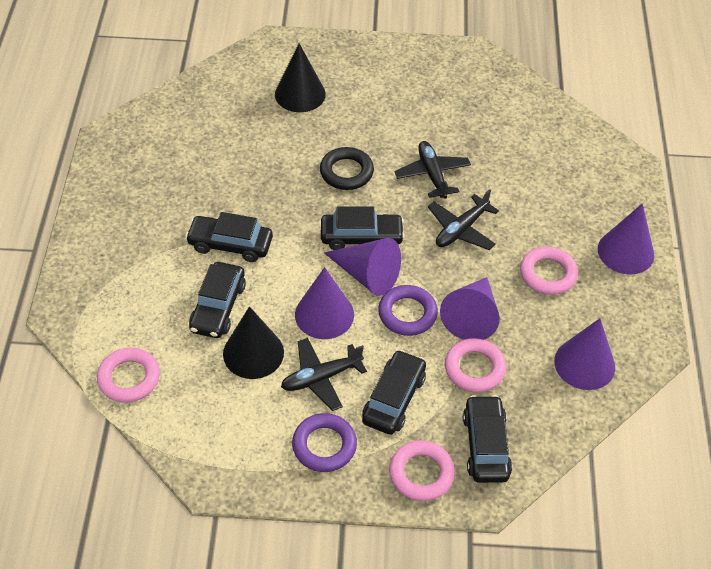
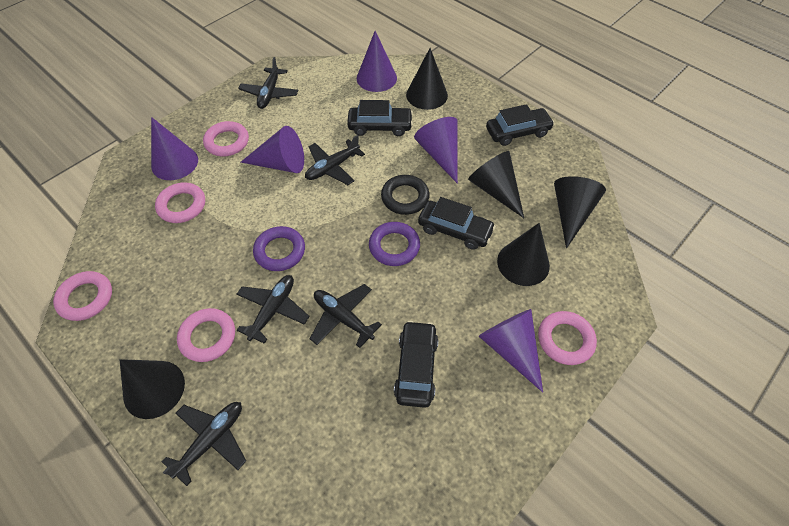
black car: 5 -> 4
black cone: 2 -> 5
black plane: 3 -> 5
pink ring: 4 -> 5

